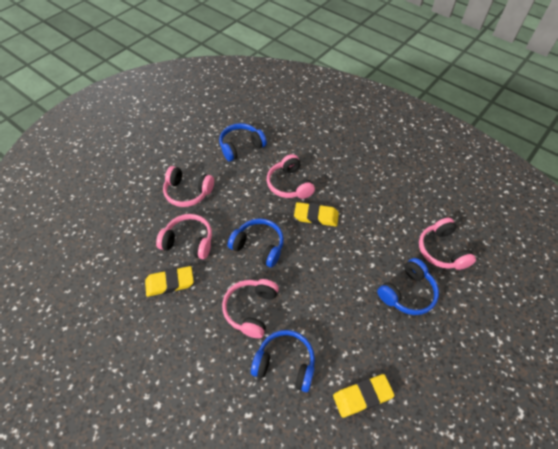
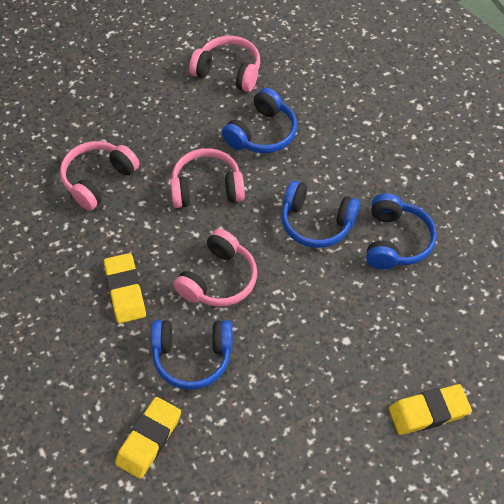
pink headphones: 5 -> 4

